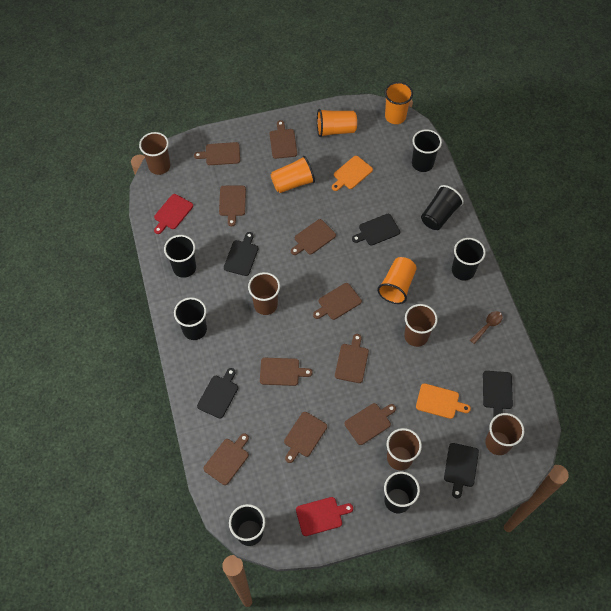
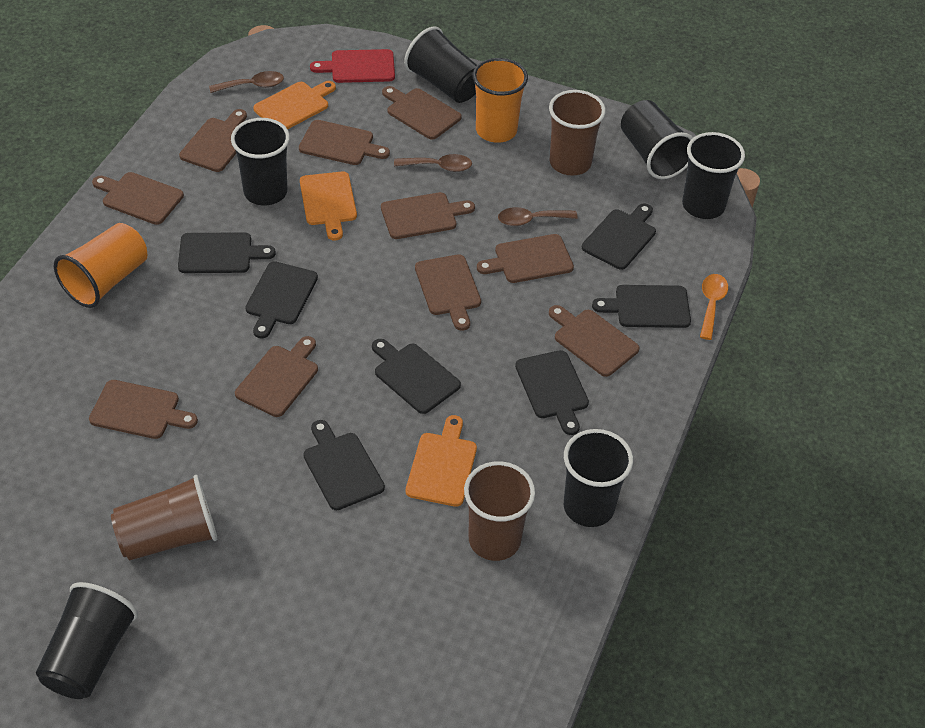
black cup: 7 -> 6
black cutting board: 5 -> 7
brown cup: 5 -> 3
brown spoon: 1 -> 3
orange cup: 4 -> 2
orange cutting board: 2 -> 3
orange spoon: 0 -> 1
red cutting board: 2 -> 1

